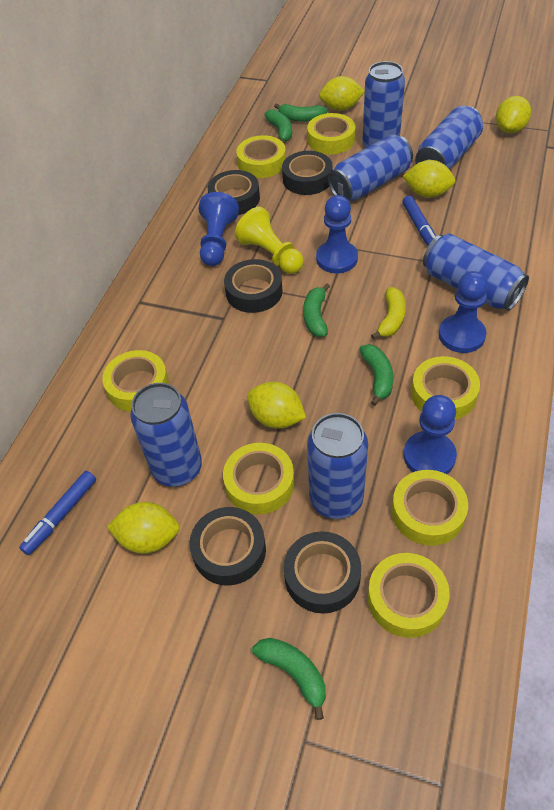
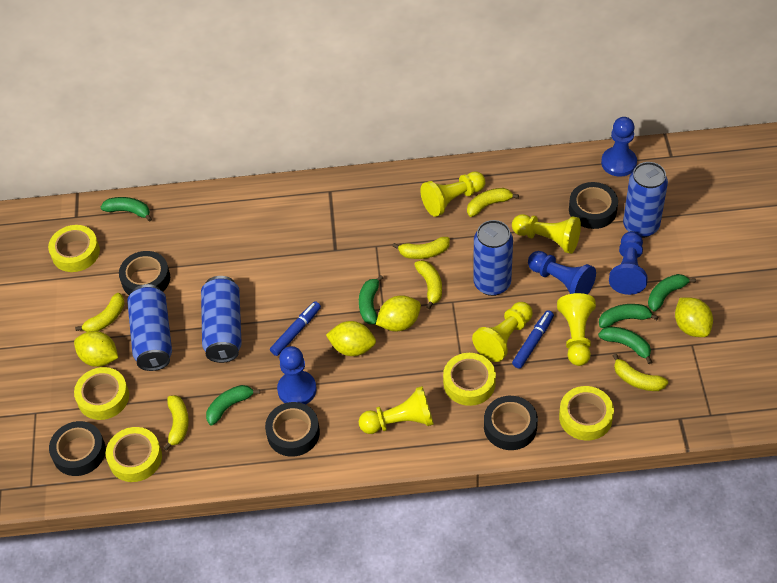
blue can: 6 -> 4
green banana: 5 -> 6
yellow banana: 1 -> 6
yellow lemon: 5 -> 4
yellow pawn: 1 -> 5
yellow tape: 7 -> 5

